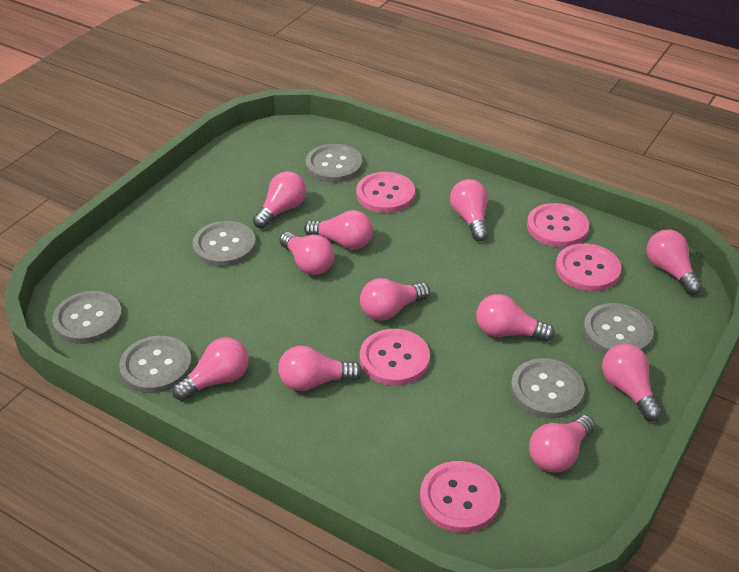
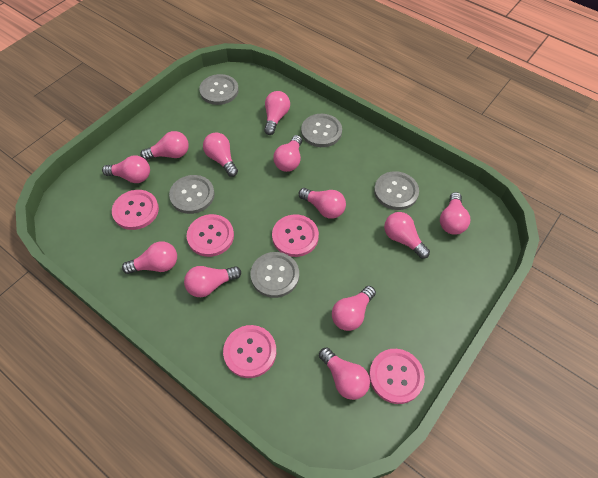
grey button: 6 -> 5
pink light bulb: 11 -> 12

